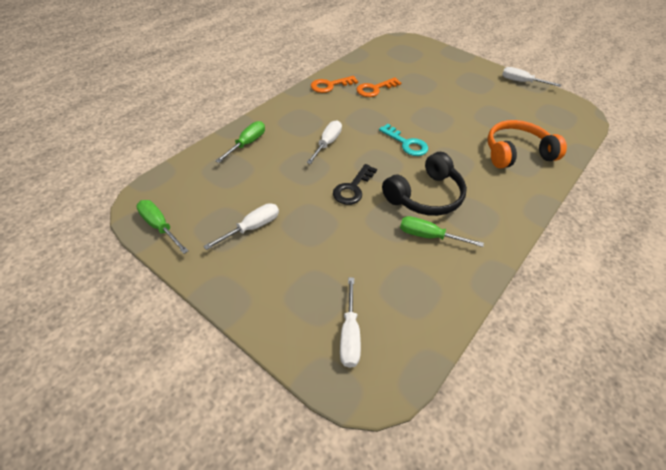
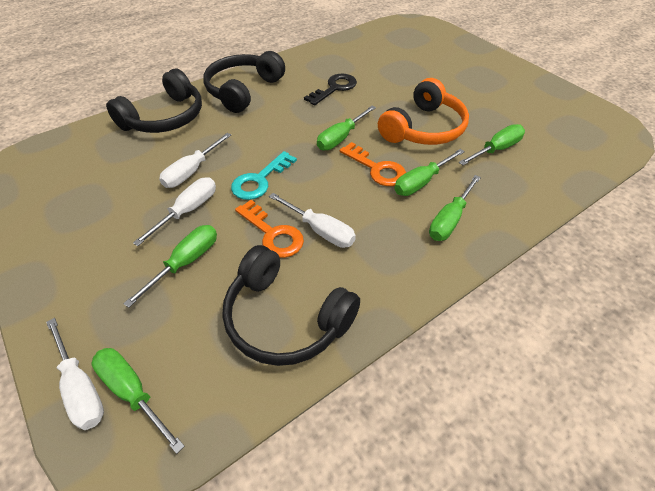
black headphones: 1 -> 3
green screwdriver: 3 -> 6

